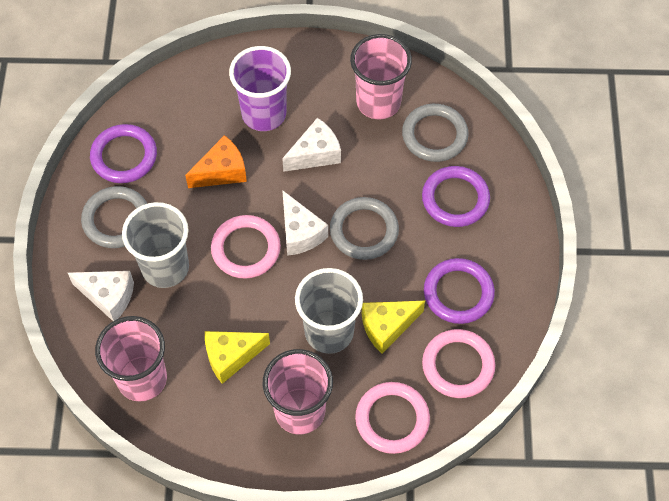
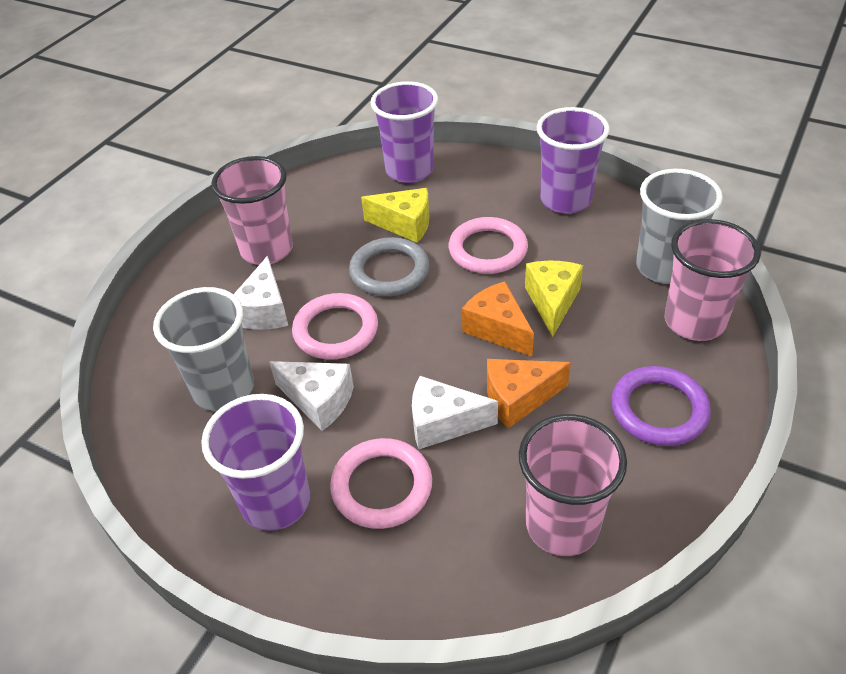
grey ring: 3 -> 1
orange cheese: 1 -> 2
purple cup: 1 -> 3
purple ring: 3 -> 1

